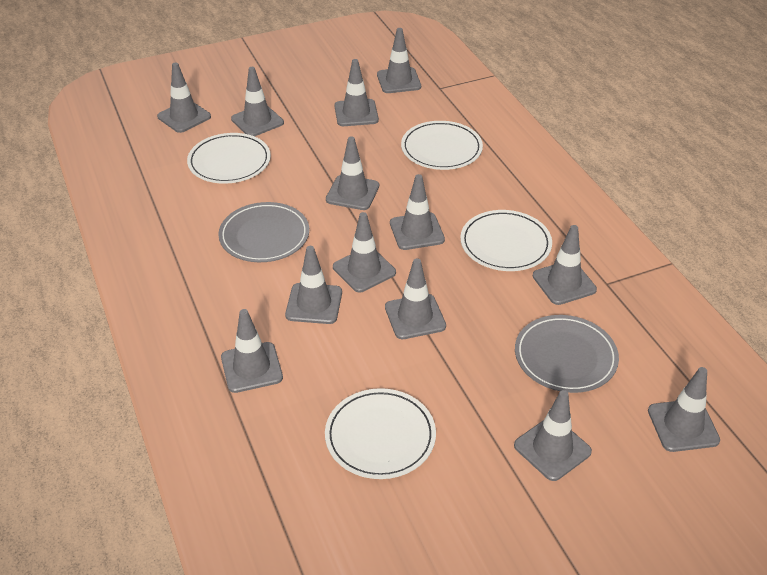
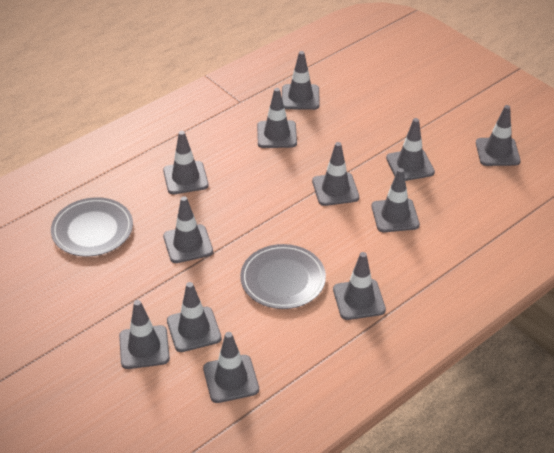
grey traffic cone: 13 -> 12
white plate: 4 -> 0

